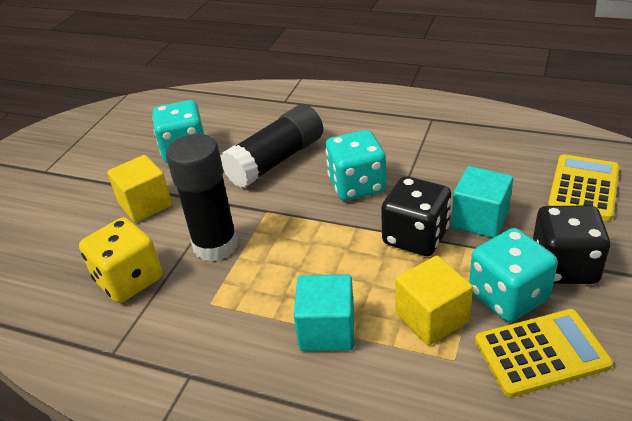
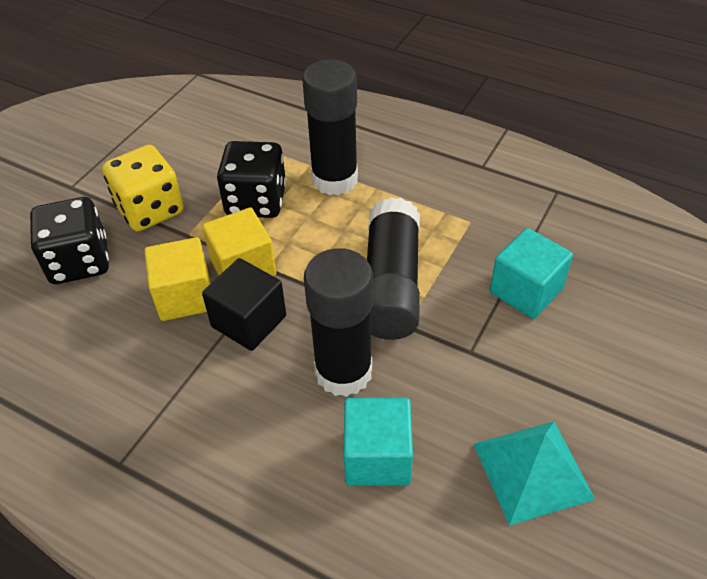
black cube: 0 -> 1
black glue stick: 2 -> 3
turquoise dice: 3 -> 0
turquoise pyramid: 0 -> 1
yellow calculator: 2 -> 0

